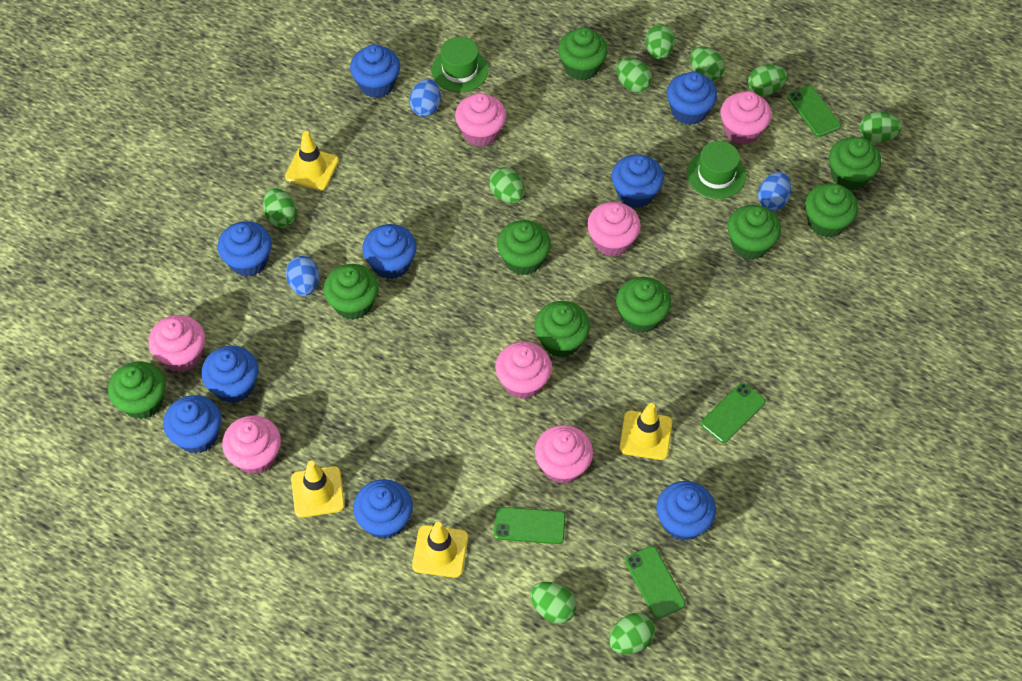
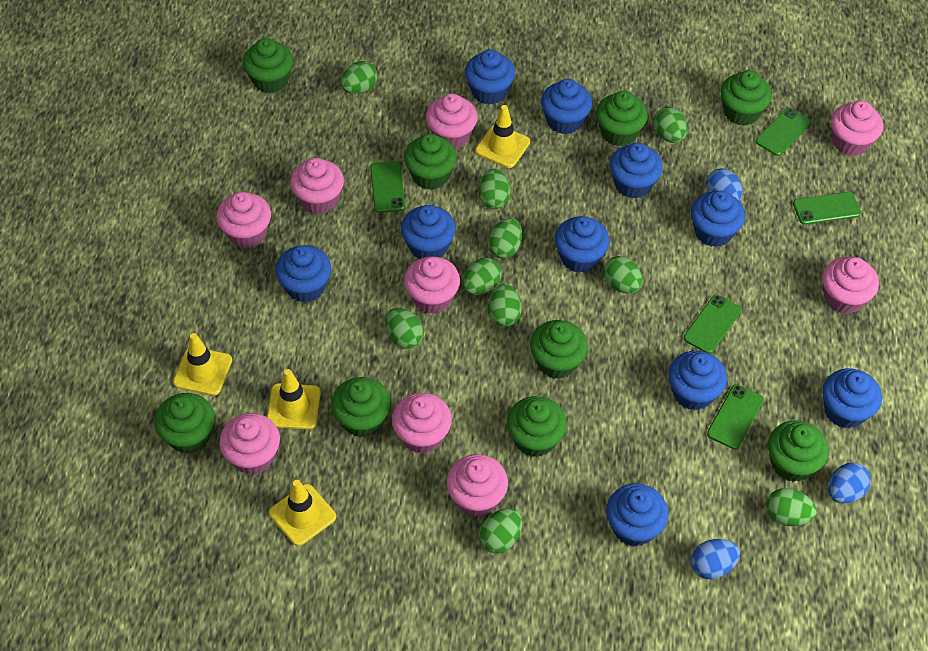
blue cupcake: 9 -> 10
green egg: 9 -> 10
green hat: 2 -> 0
green phone: 4 -> 5
pink cupcake: 7 -> 9

